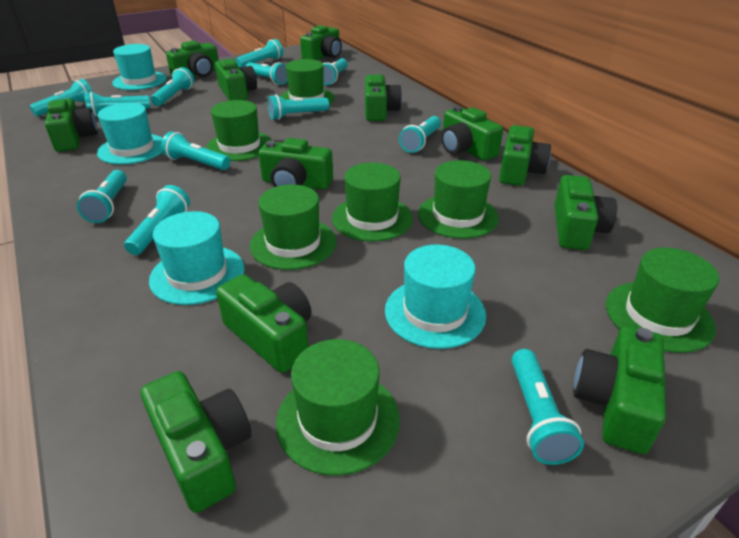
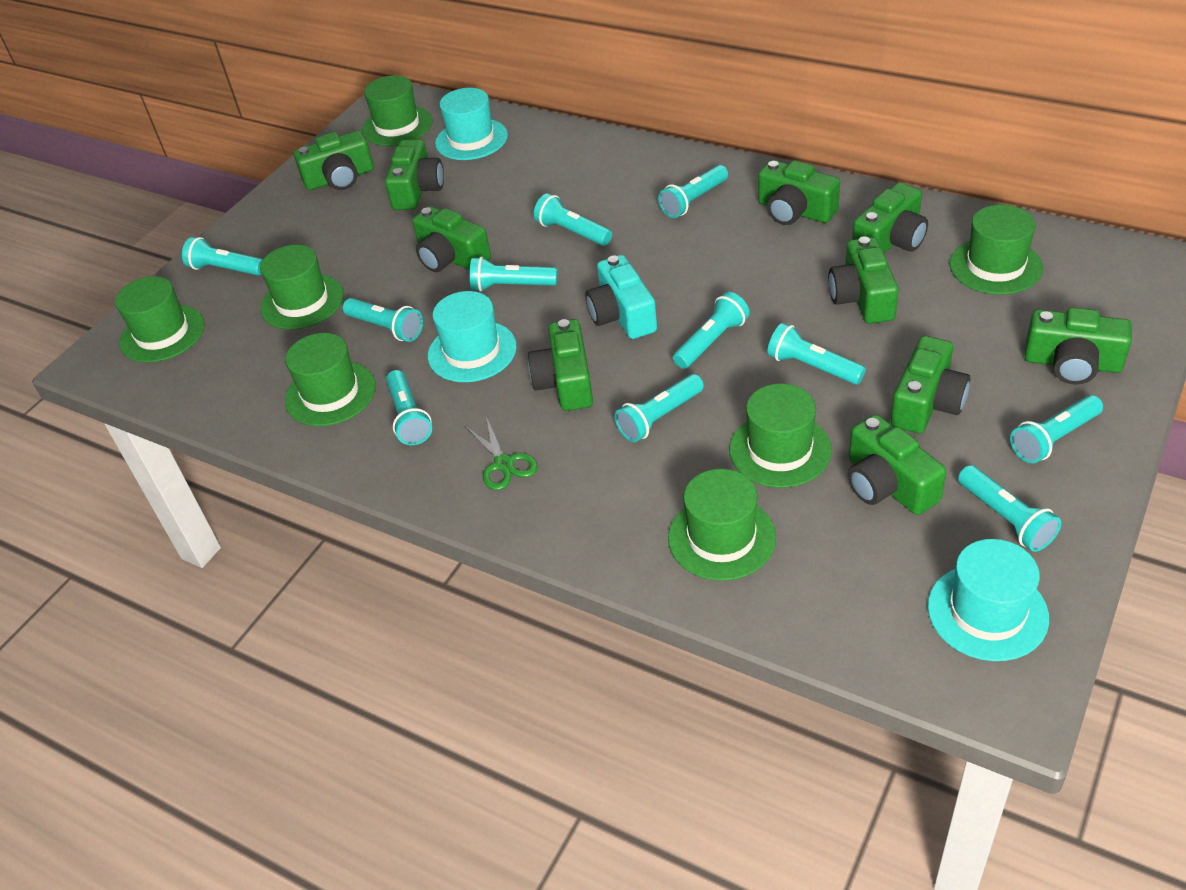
green camera: 12 -> 10
green scissors: 0 -> 1
turquoise camera: 0 -> 1
turquoise flashlight: 12 -> 11
turquoise hat: 4 -> 3

